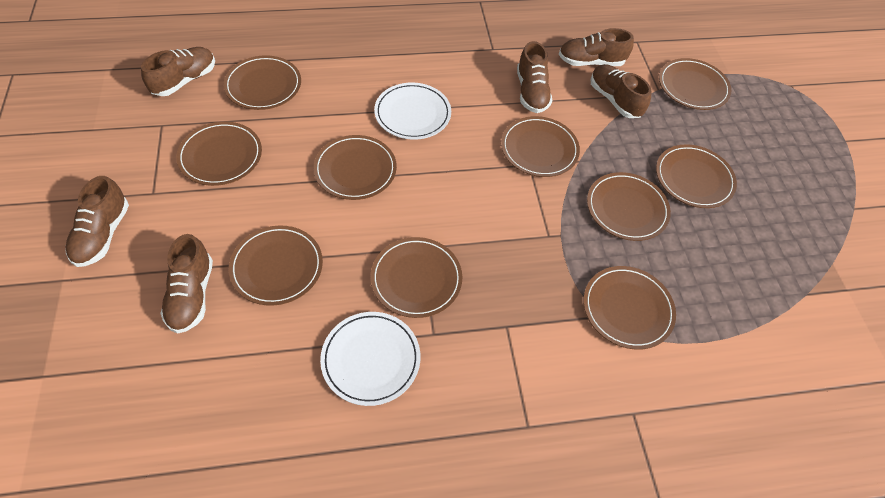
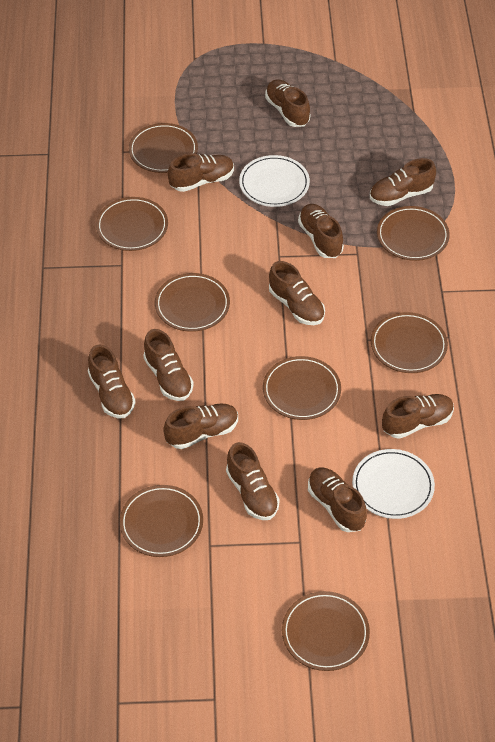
brown plate: 10 -> 8
brown shoe: 6 -> 11

